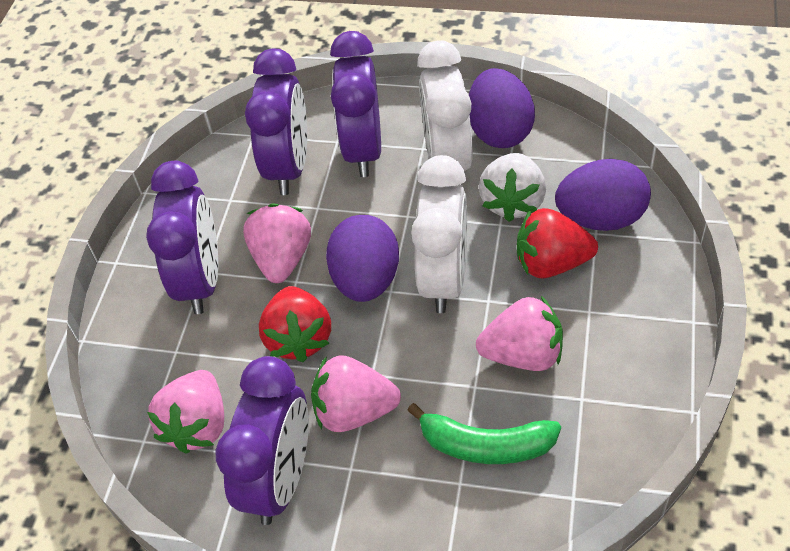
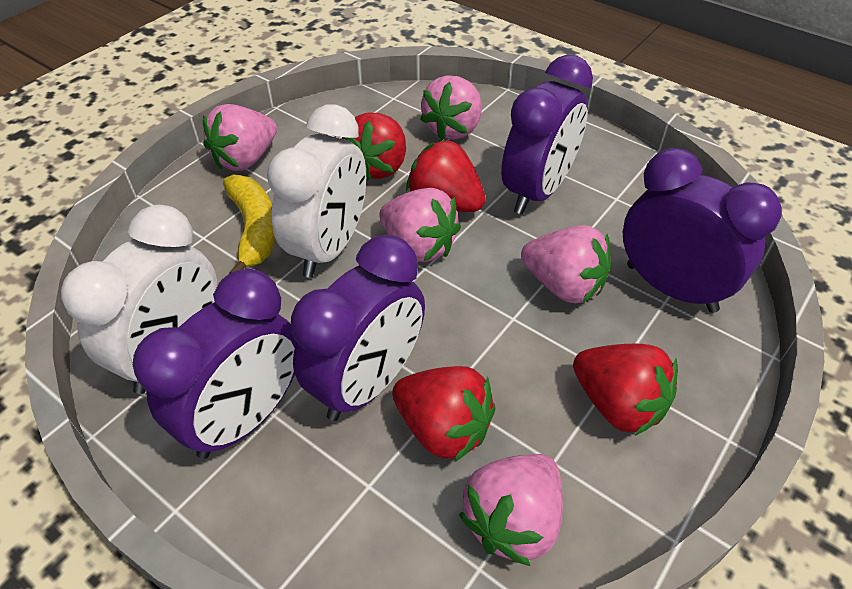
green banana: 1 -> 0
pink strawberry: 4 -> 5
purple egg: 3 -> 0
red strawberry: 2 -> 4
white strawberry: 1 -> 0
yellow banana: 0 -> 1

